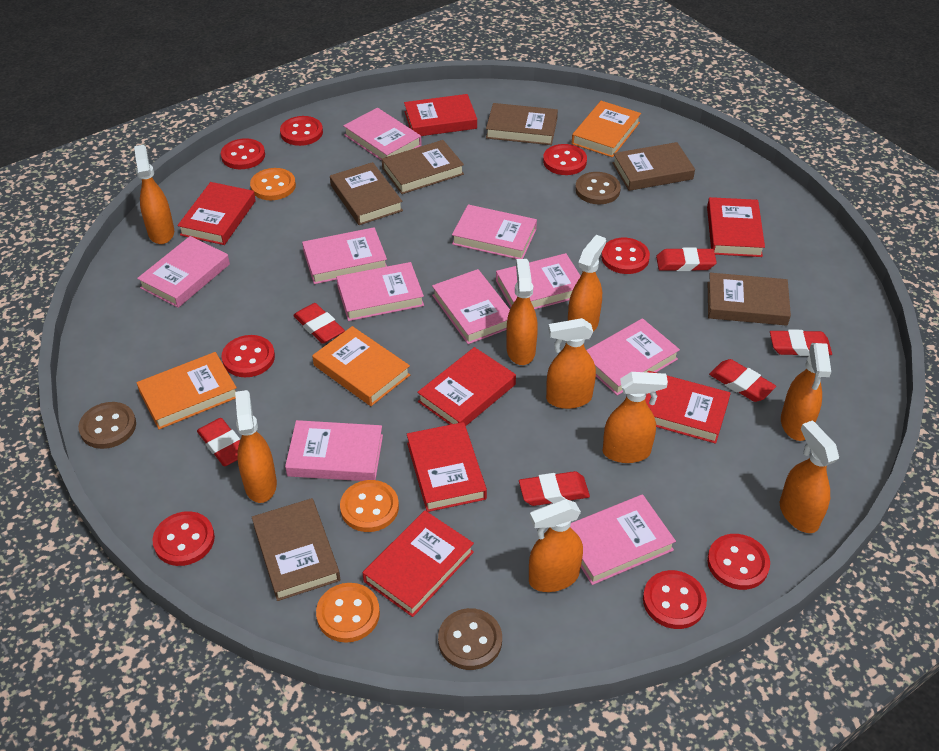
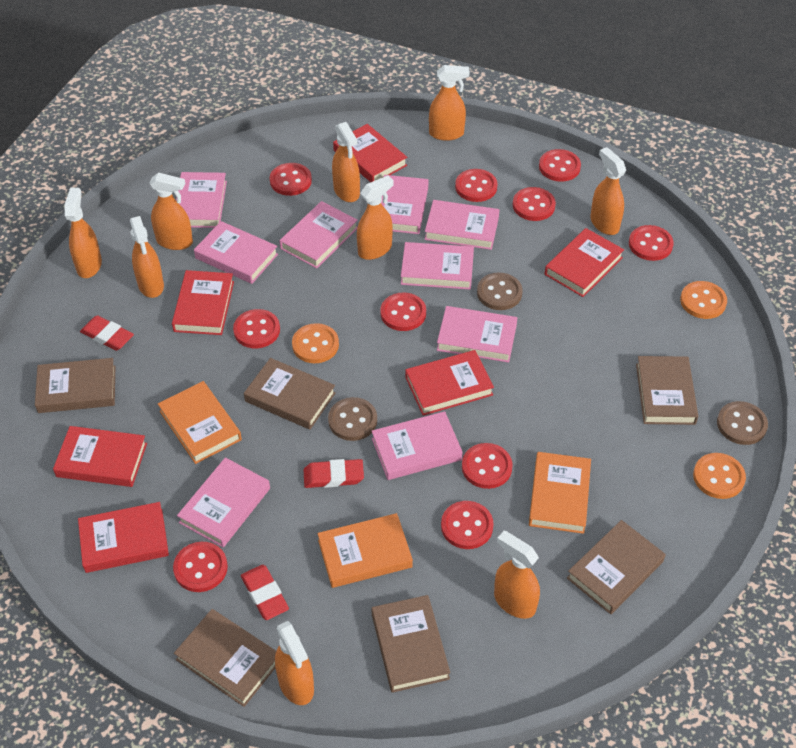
pink book: 10 -> 9
red book: 7 -> 6
red button: 8 -> 10
red eraser: 6 -> 3

